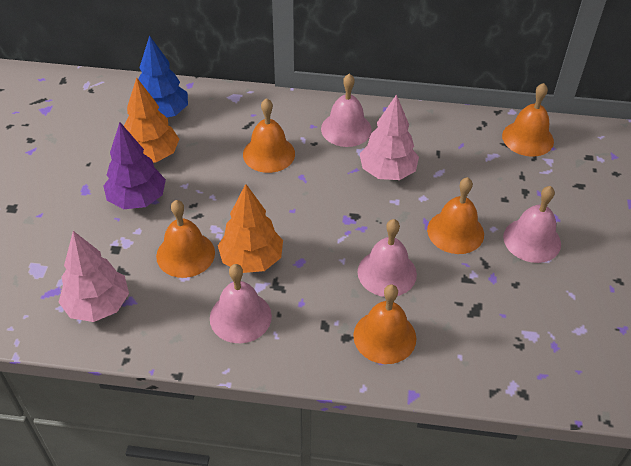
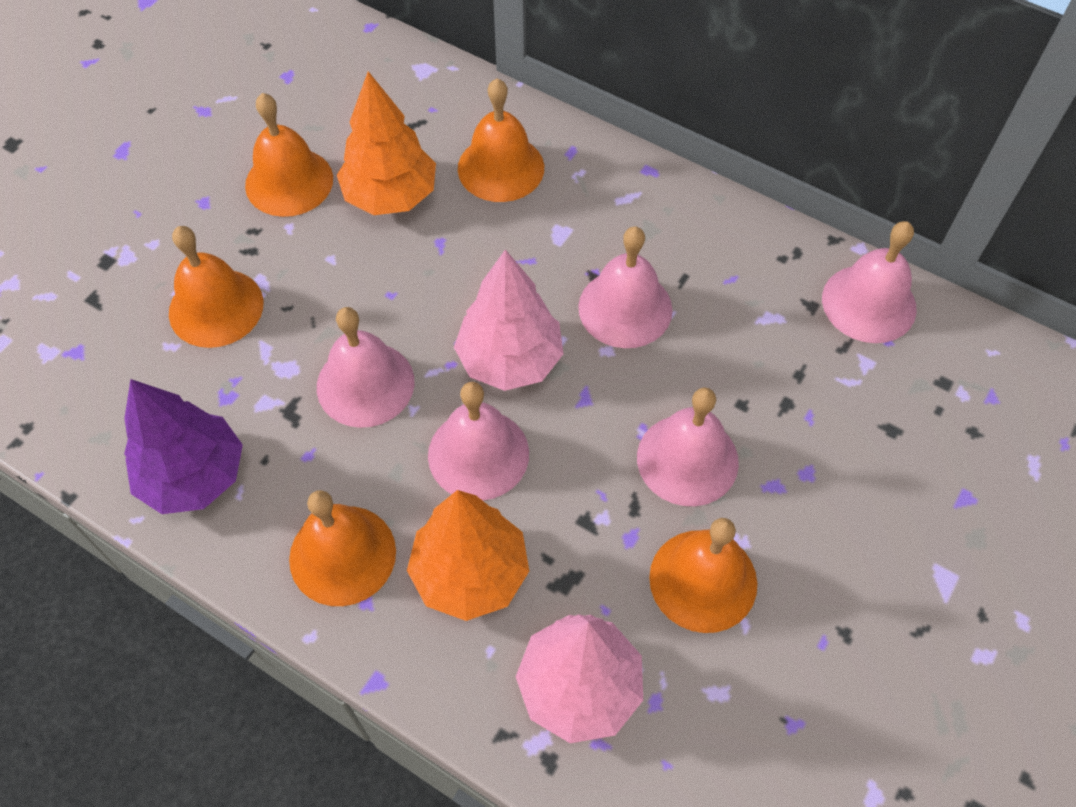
blue tree: 1 -> 0
pink bell: 4 -> 5

